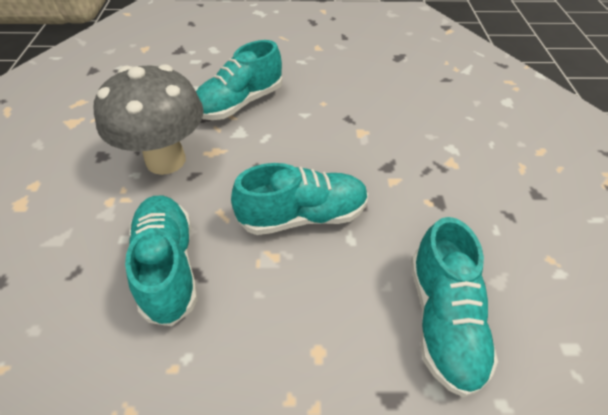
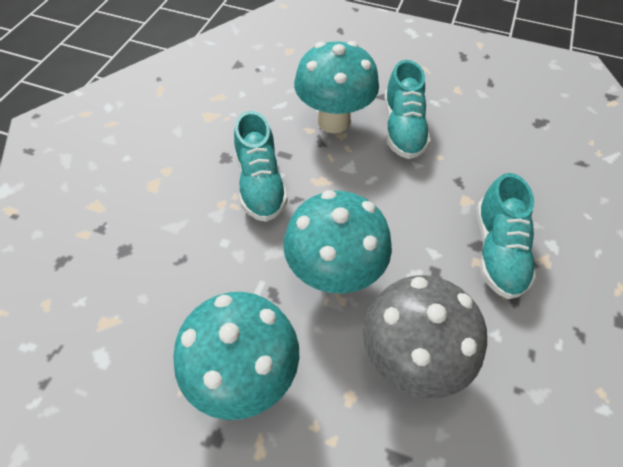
turquoise mushroom: 0 -> 3
turquoise shoe: 4 -> 3

